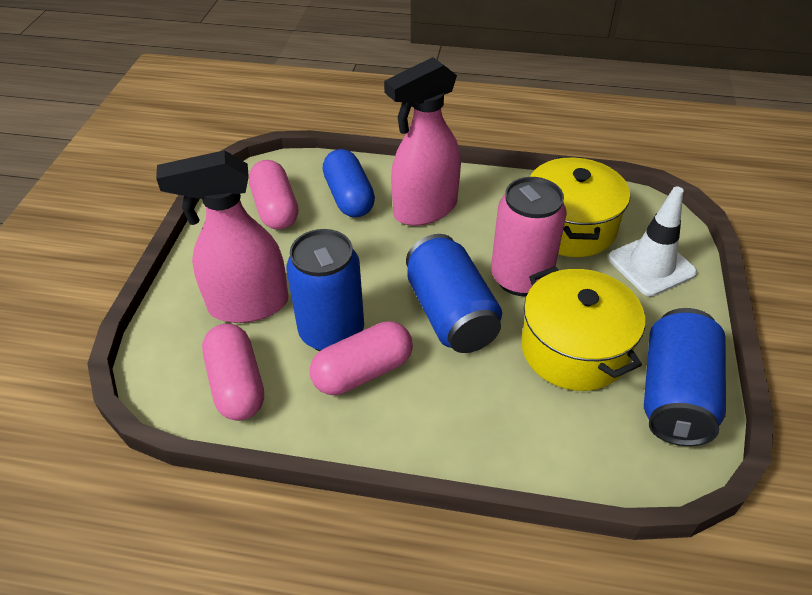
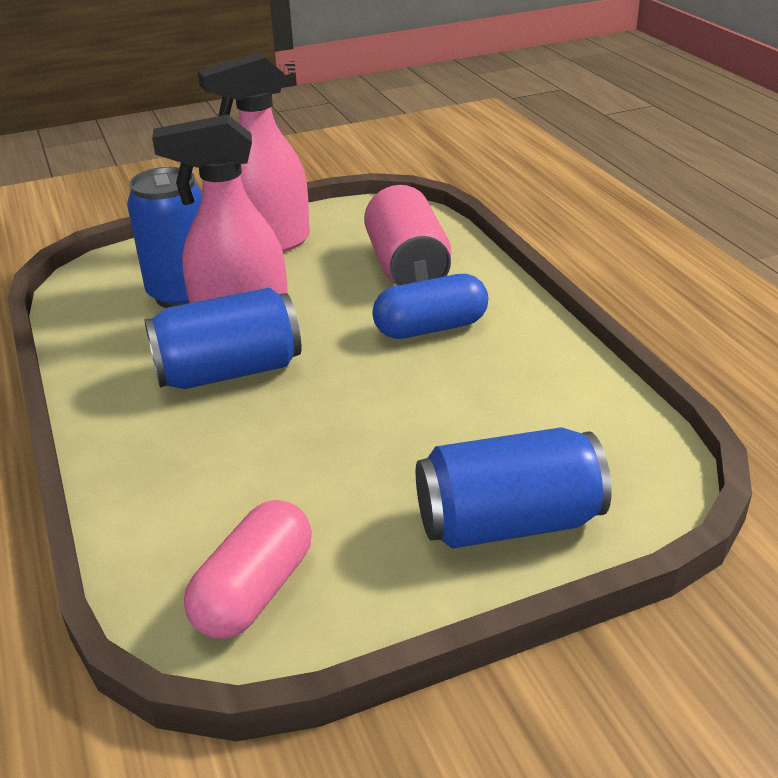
pink capsule: 3 -> 1
white traffic cone: 1 -> 0
yellow pot: 2 -> 0

